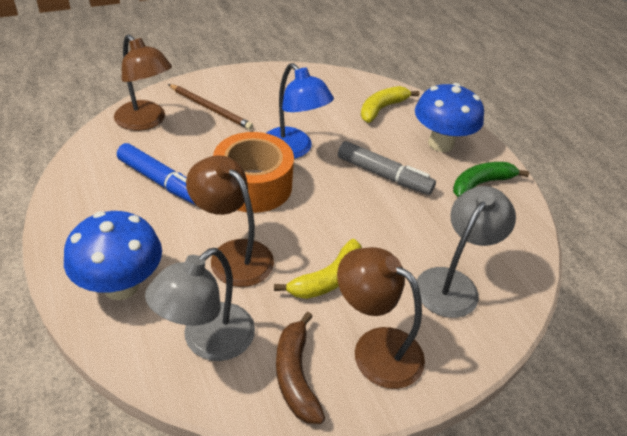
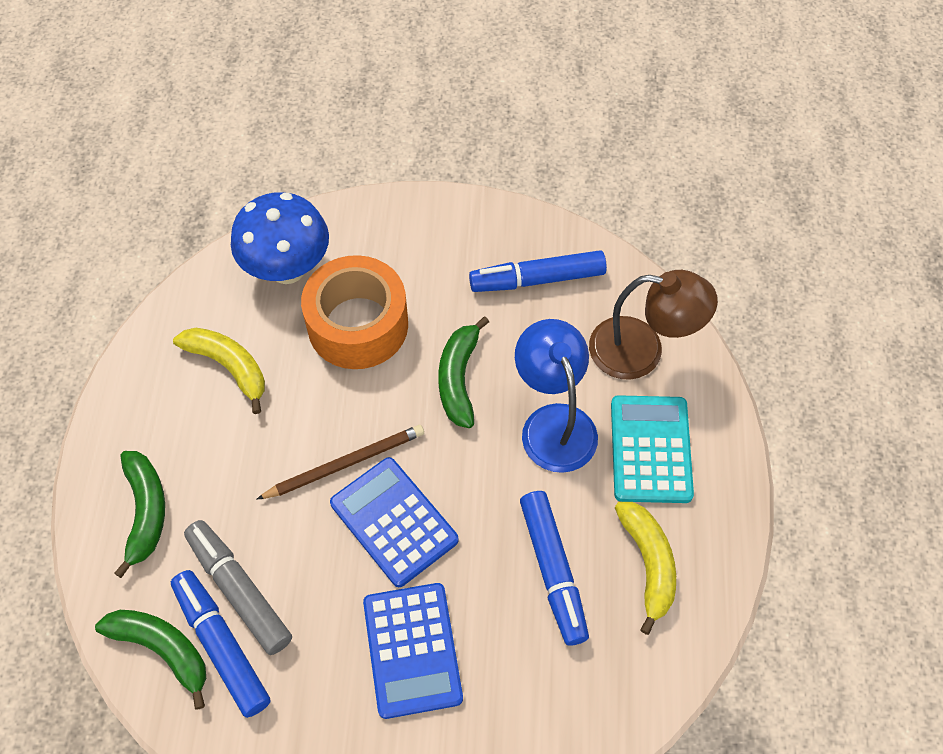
blue calculator: 0 -> 2
blue marker: 1 -> 3
blue mushroom: 2 -> 1
brown banana: 1 -> 0
brown lamp: 3 -> 1
green banana: 1 -> 3
grey lamp: 2 -> 0
turquoise calculator: 0 -> 1

